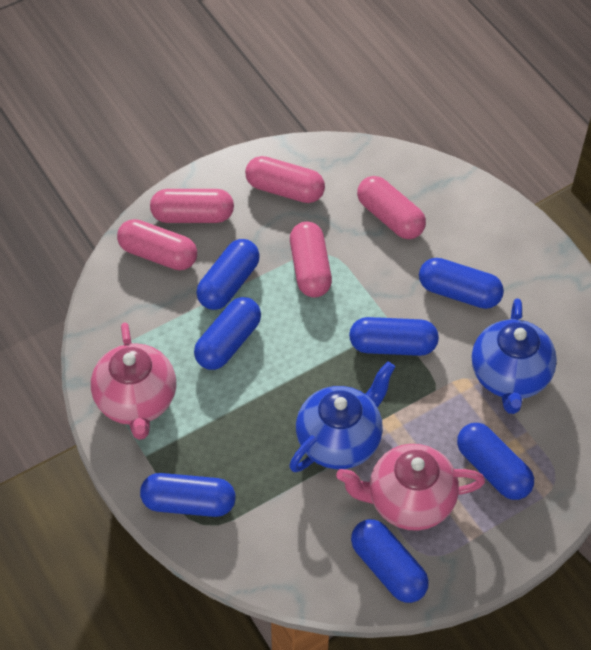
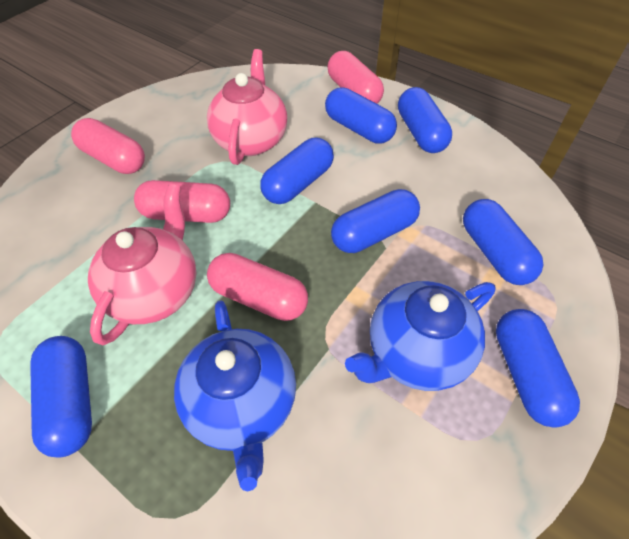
pink capsule: 5 -> 4

